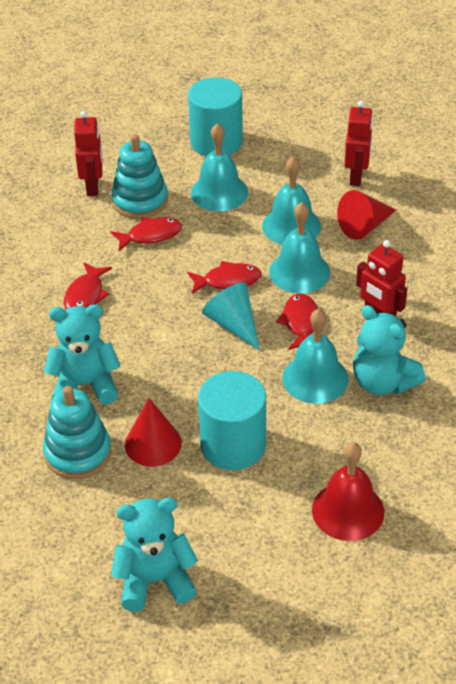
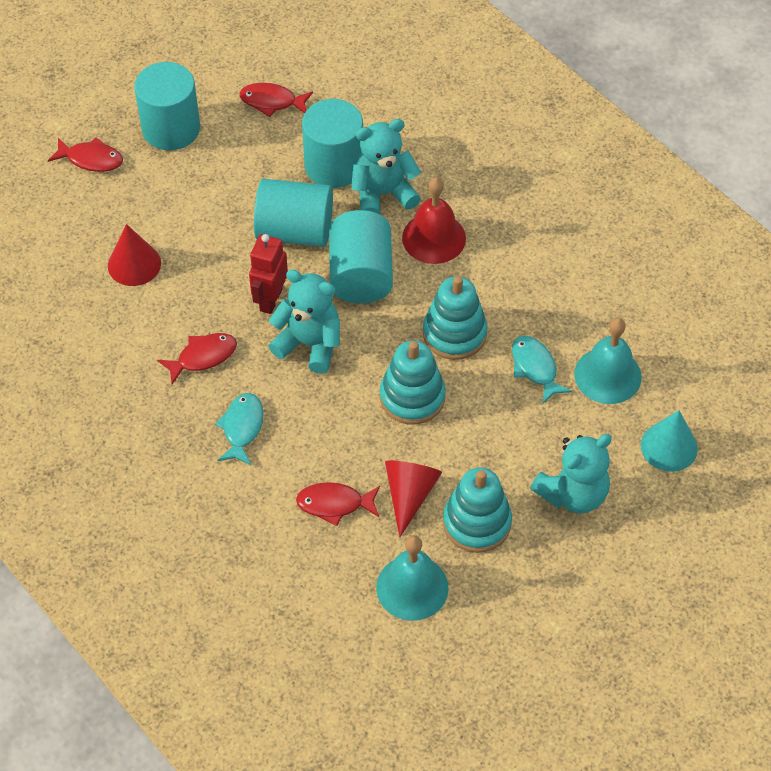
red robot: 3 -> 1
turquoise bell: 4 -> 2
turquoise cylinder: 2 -> 4
turquoise fish: 0 -> 2
turquoise stacking toy: 2 -> 3

